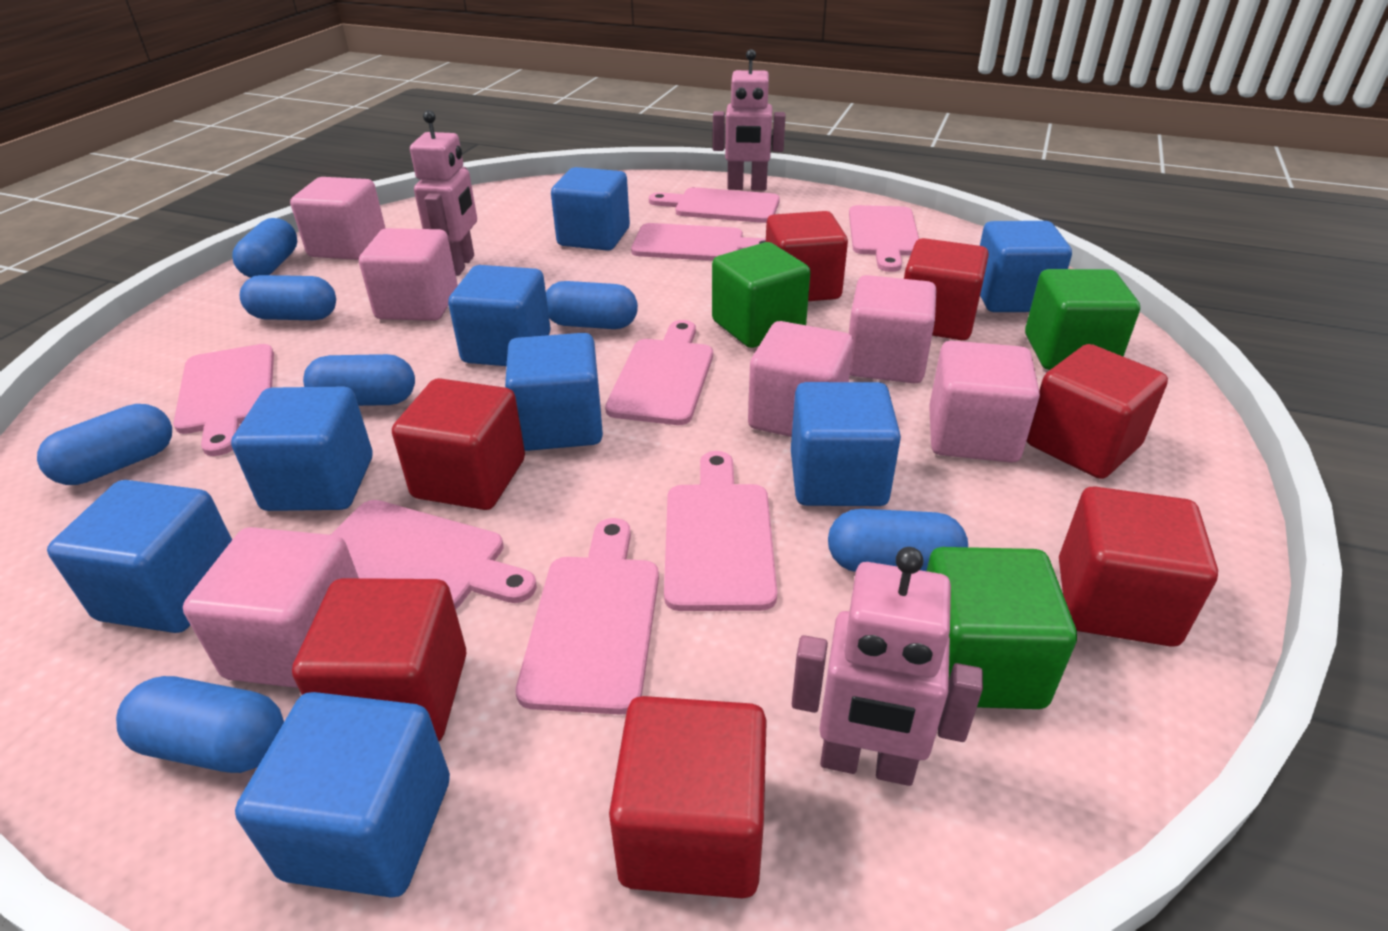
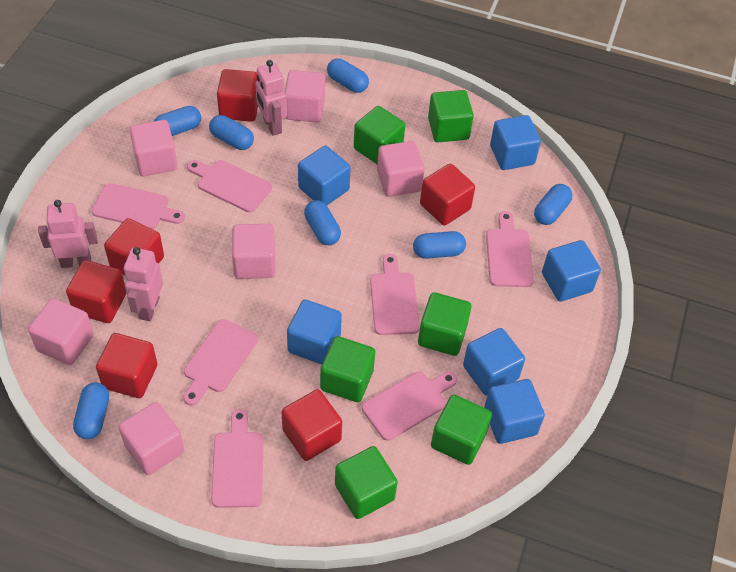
blue cube: 8 -> 6
green cube: 3 -> 6
pink cutting board: 8 -> 7
red cube: 7 -> 6

